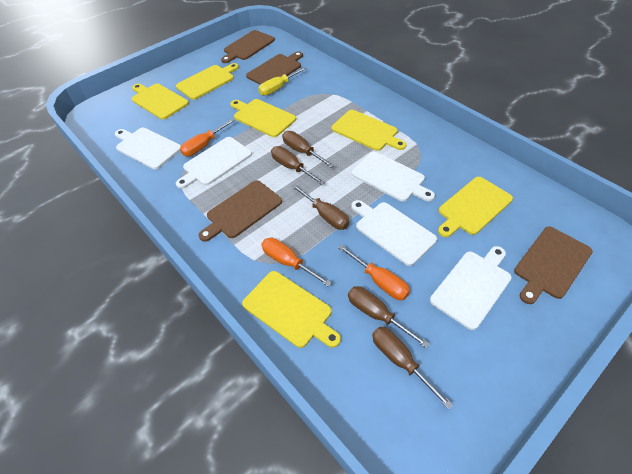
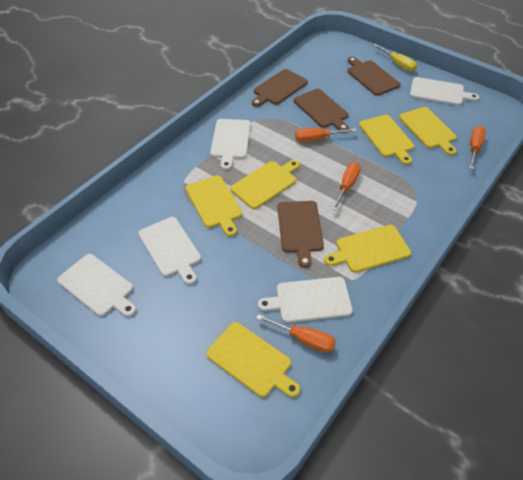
brown screwdriver: 5 -> 0
orange screwdriver: 3 -> 4

